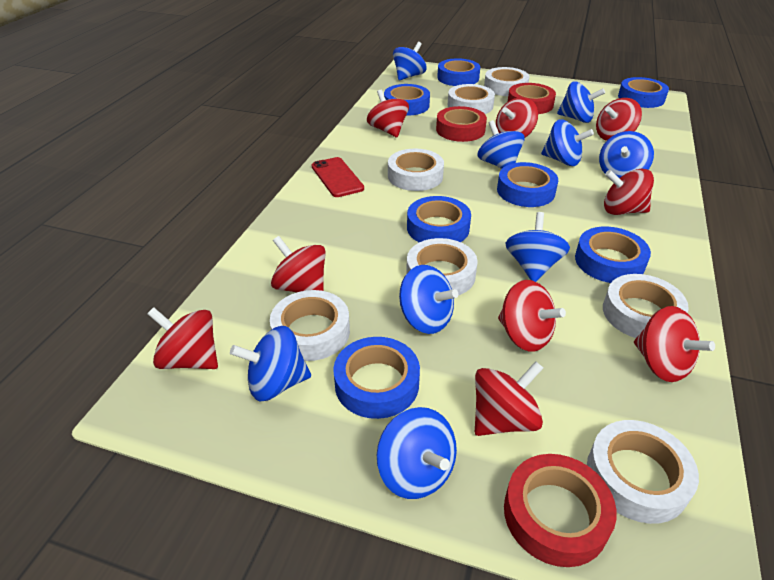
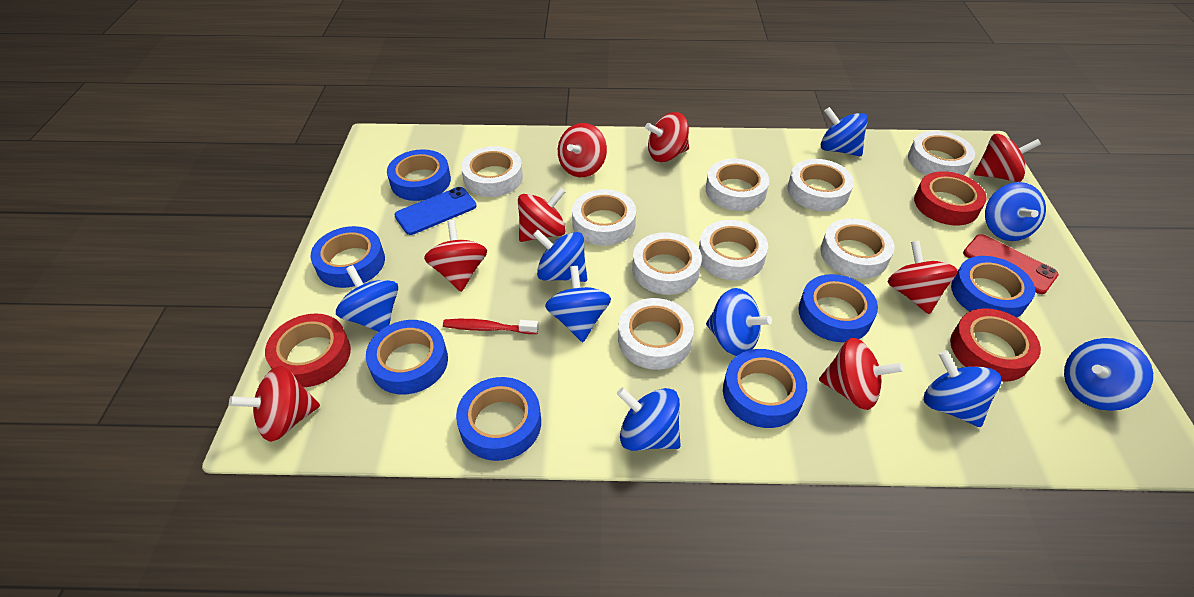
blue phone: 0 -> 1
red spinning top: 9 -> 8
red toothbrush: 0 -> 1
white tape: 7 -> 9

